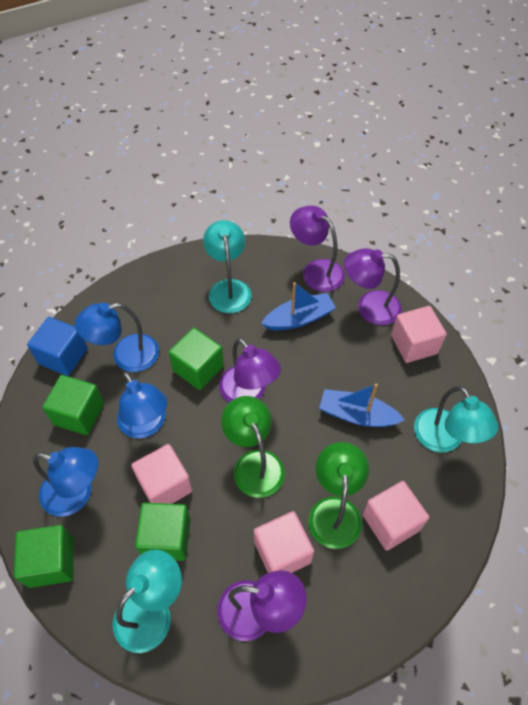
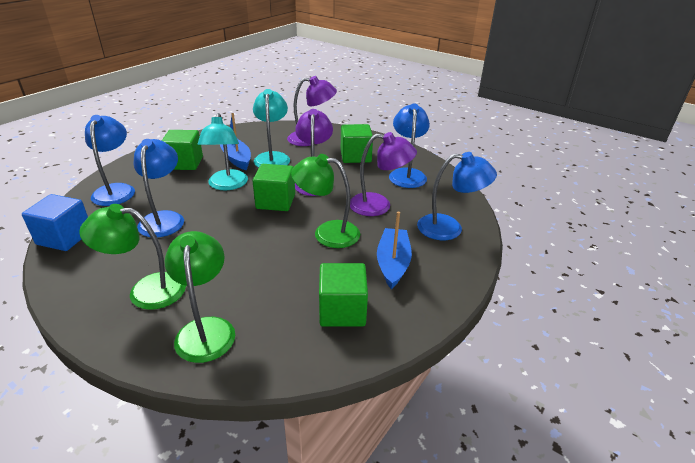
blue lamp: 3 -> 4
green lamp: 2 -> 3
pink cube: 4 -> 0
purple lamp: 4 -> 3
turquoise lamp: 3 -> 2

